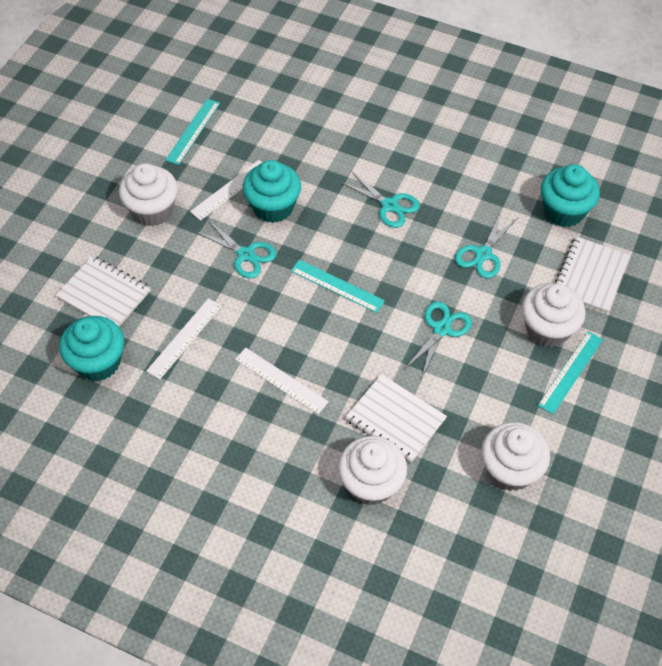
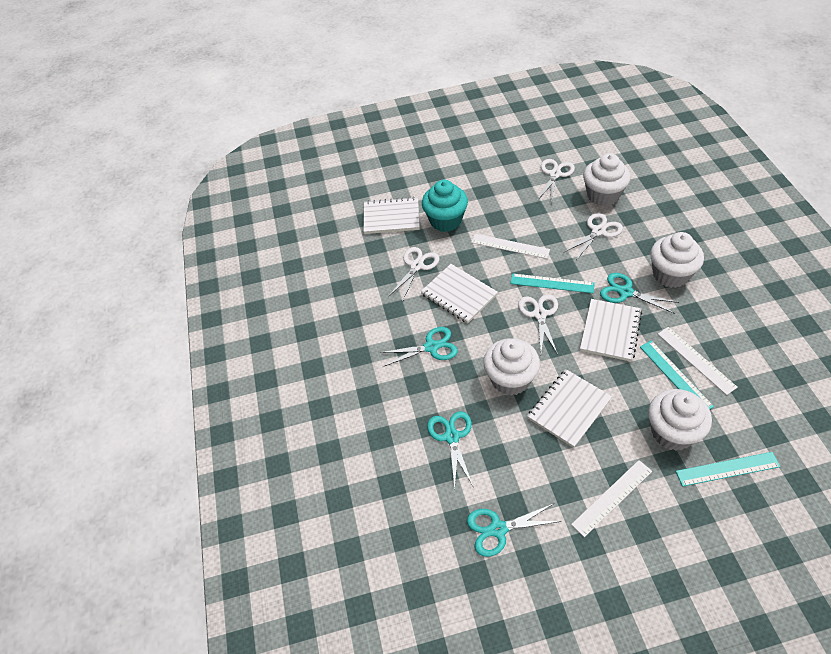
turquoise cupcake: 3 -> 1
white notebook: 3 -> 4
white scissors: 0 -> 4

